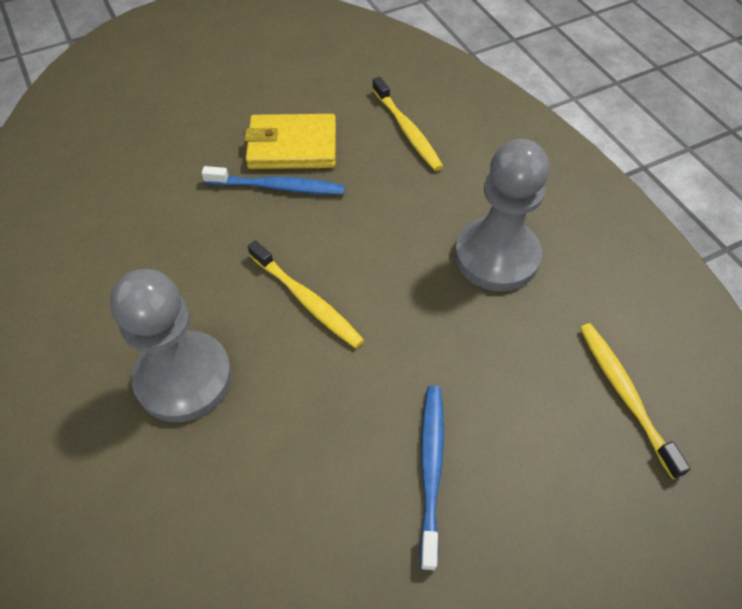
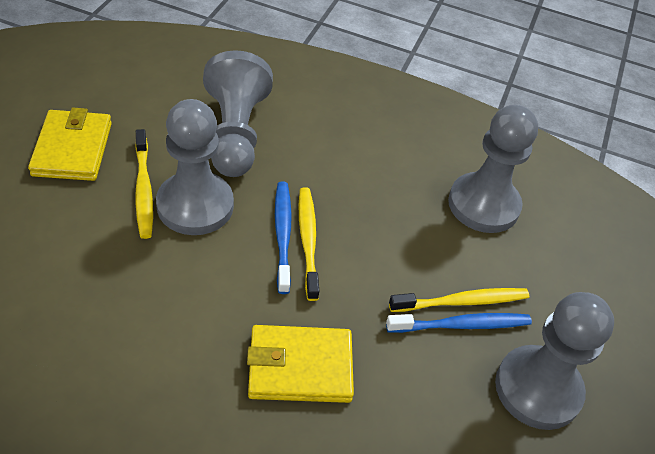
grey pawn: 2 -> 4
yellow wallet: 1 -> 2

